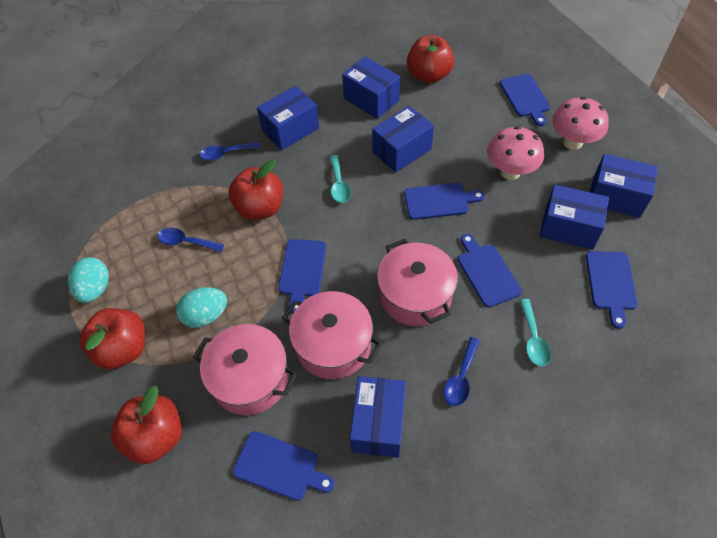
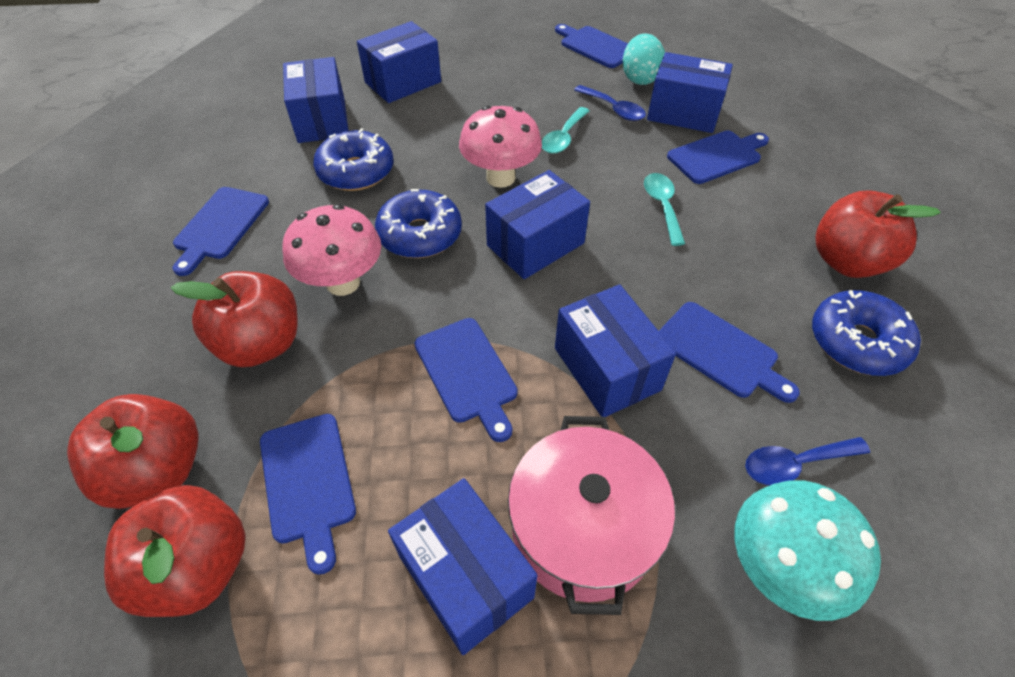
blue donut: 0 -> 3
blue spoon: 3 -> 2
pink pot: 3 -> 1
turquoise egg: 2 -> 1
turquoise mushroom: 0 -> 1

